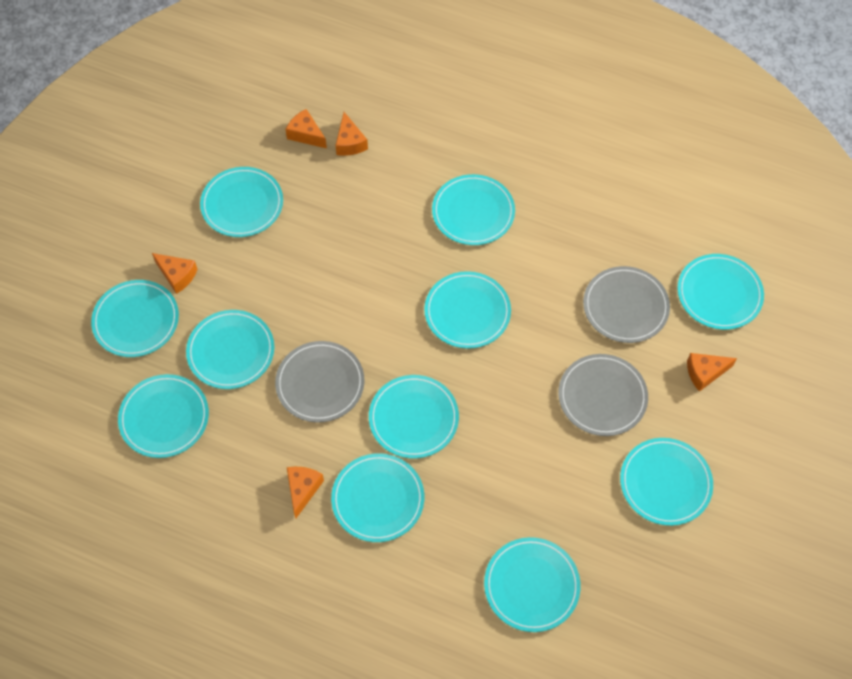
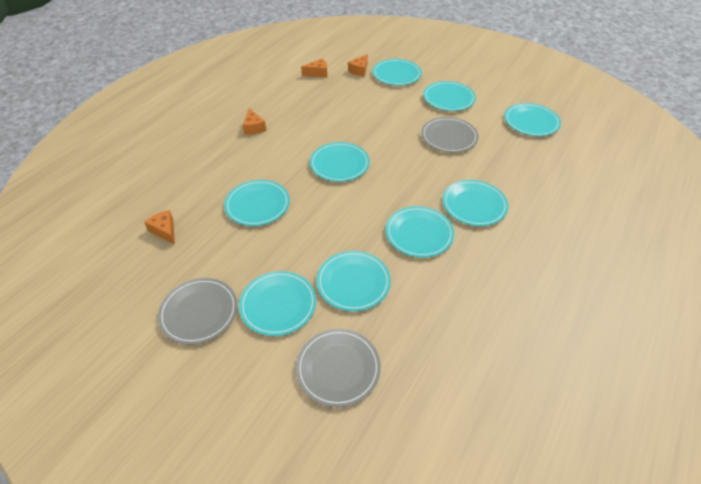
orange cheese: 5 -> 4
turquoise plate: 11 -> 9

